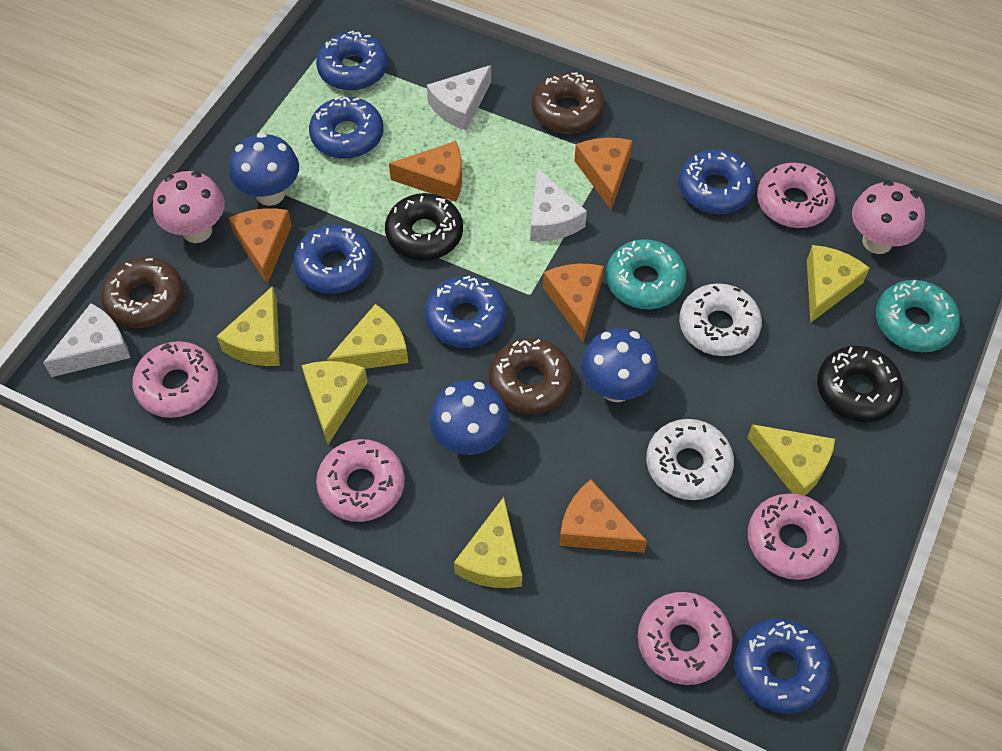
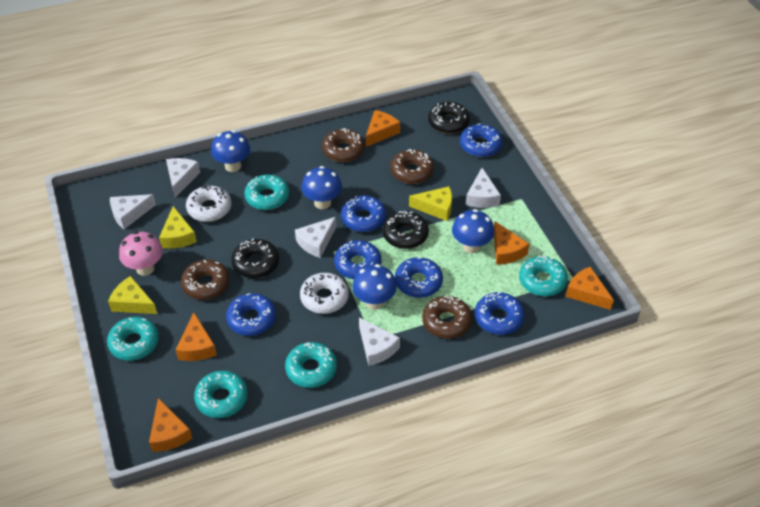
black donut: 2 -> 3
blue mushroom: 3 -> 4
brown donut: 3 -> 4
pink donut: 5 -> 0
pink mushroom: 2 -> 1
turquoise donut: 2 -> 5
white cheese: 3 -> 5
yellow cheese: 6 -> 3

